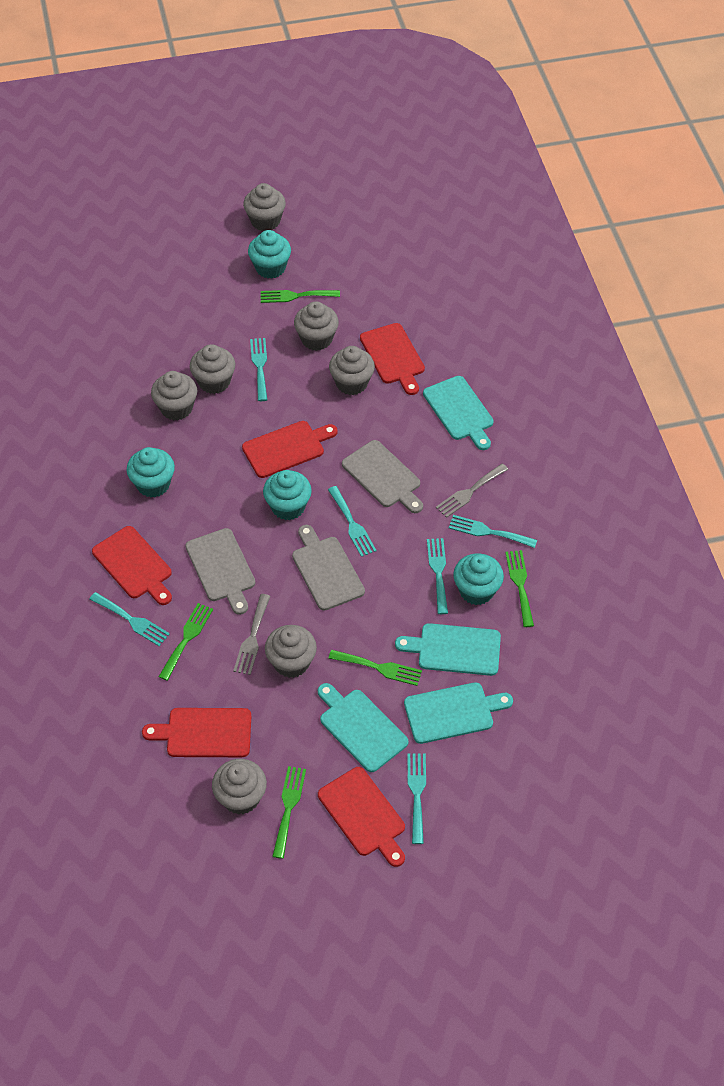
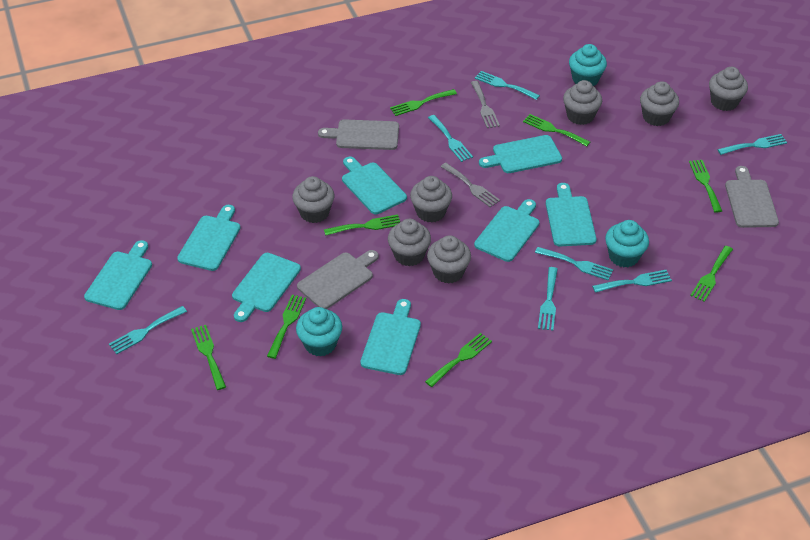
green fork: 5 -> 8
red cutting board: 5 -> 0
turquoise cupcake: 4 -> 3
turquoise cutting board: 4 -> 8
turquoise fork: 6 -> 7

